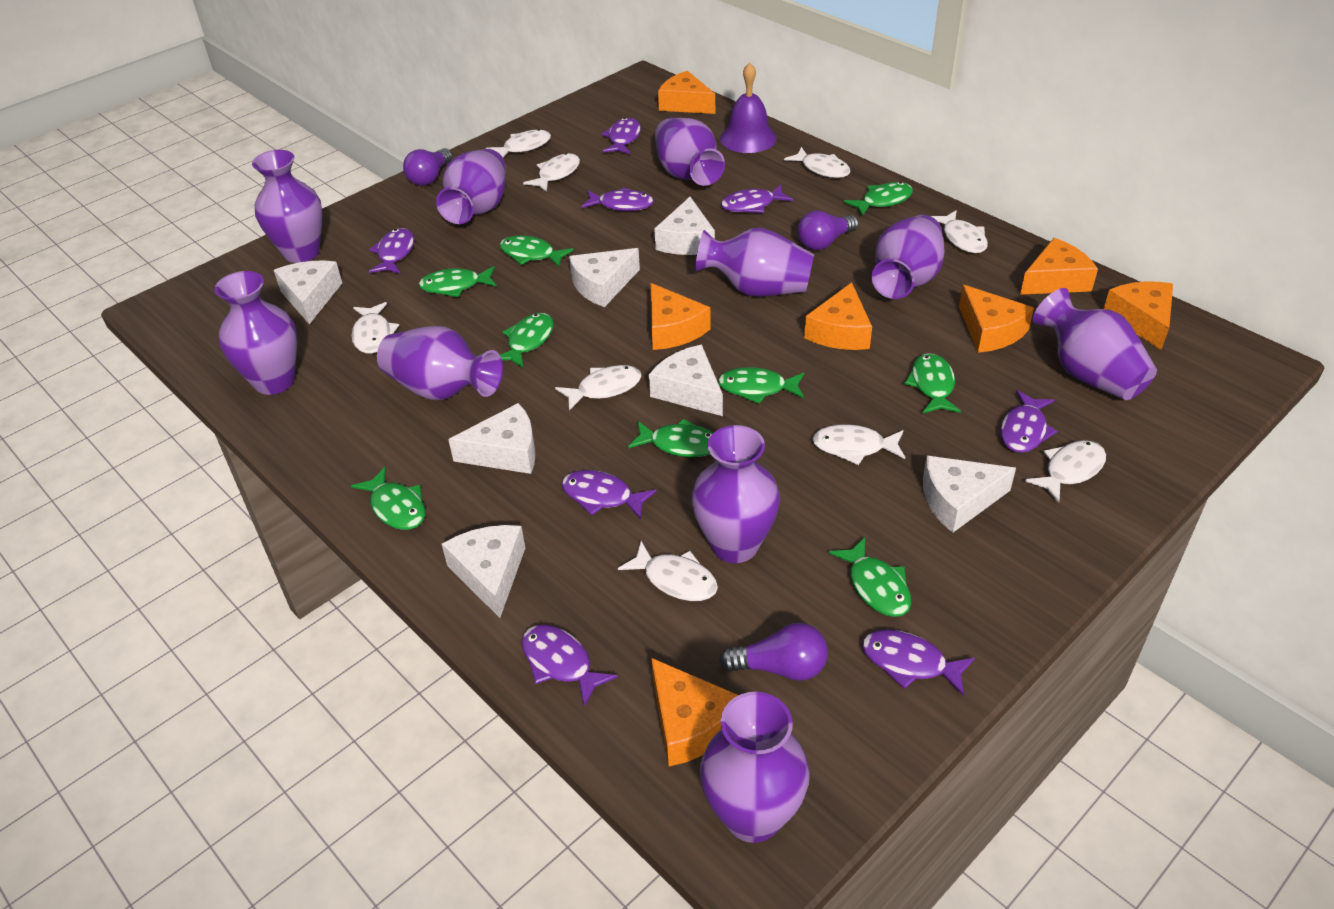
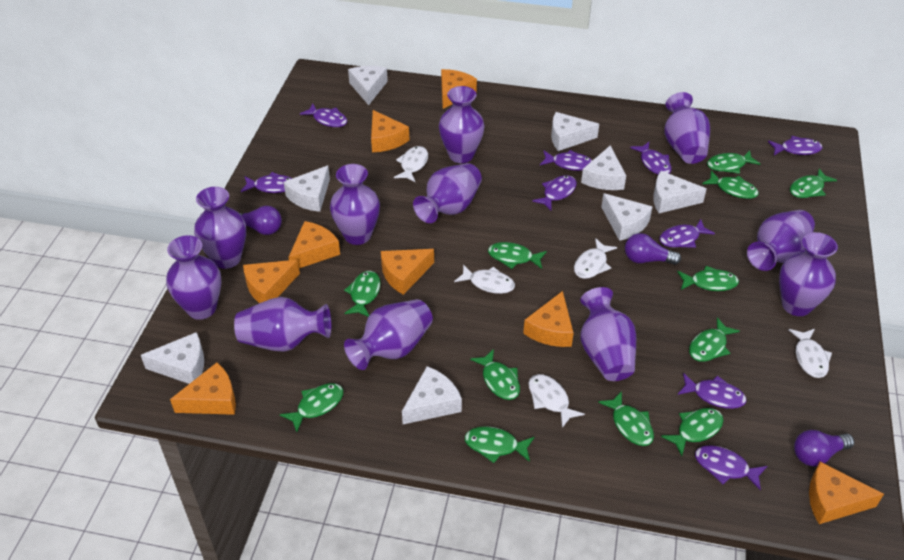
green fish: 9 -> 12
orange cheese: 7 -> 8
purple bell: 1 -> 0
purple fish: 8 -> 9
purple vase: 10 -> 11
white cheese: 7 -> 8
white fish: 9 -> 5

